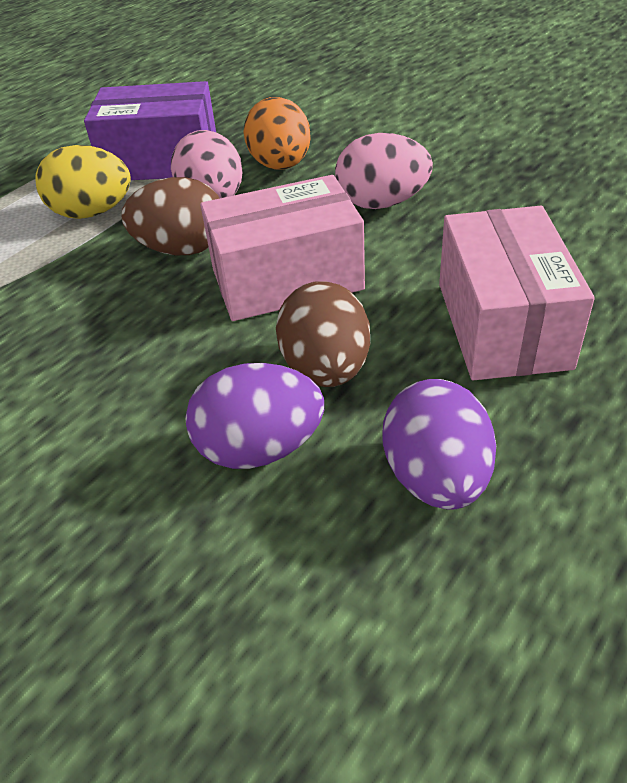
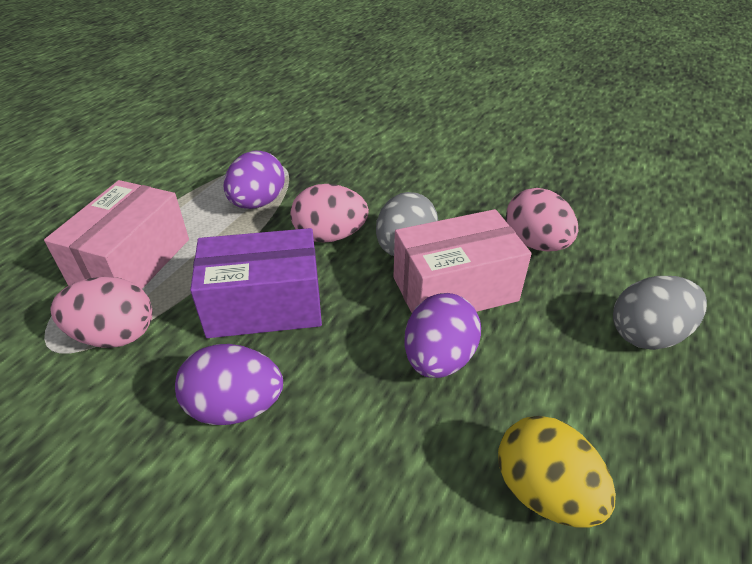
brown egg: 2 -> 0
grey egg: 0 -> 2
orange egg: 1 -> 0
pink egg: 2 -> 3
purple egg: 2 -> 3

